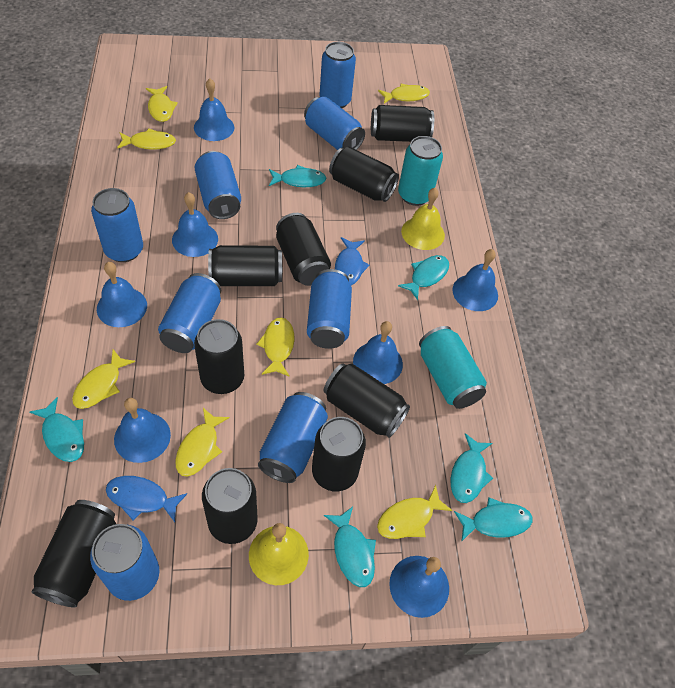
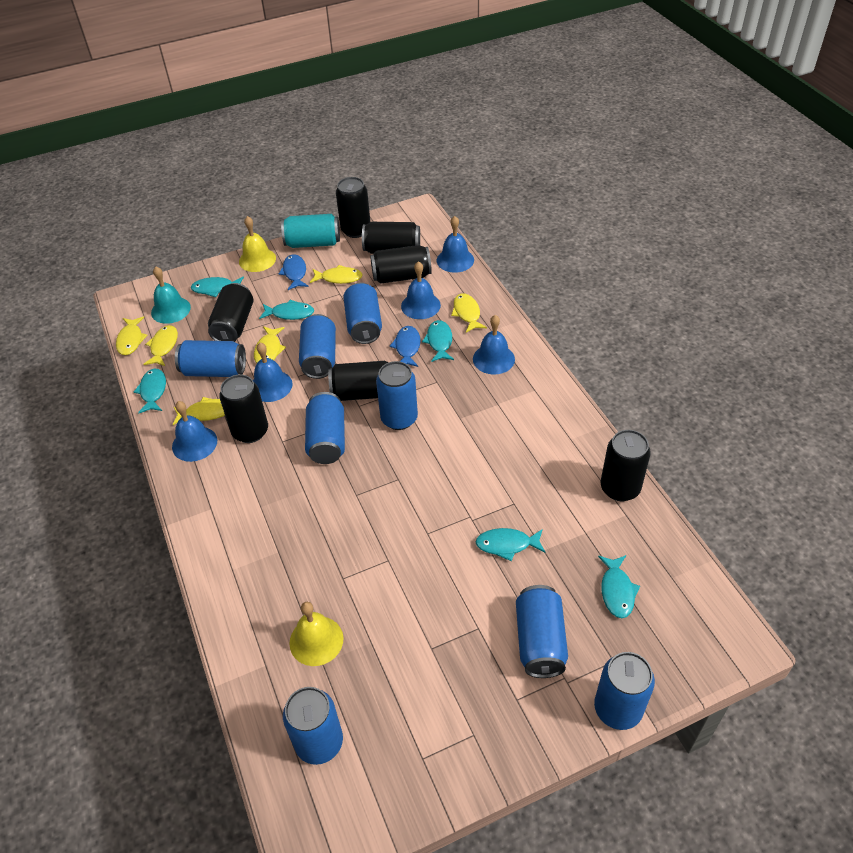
black can: 9 -> 7
blue bell: 7 -> 5
turquoise bell: 0 -> 1
turquoise can: 2 -> 1
yellow fish: 7 -> 6

